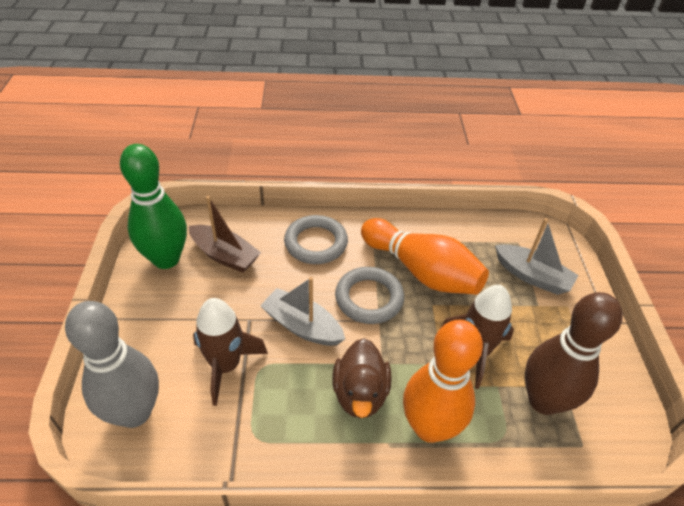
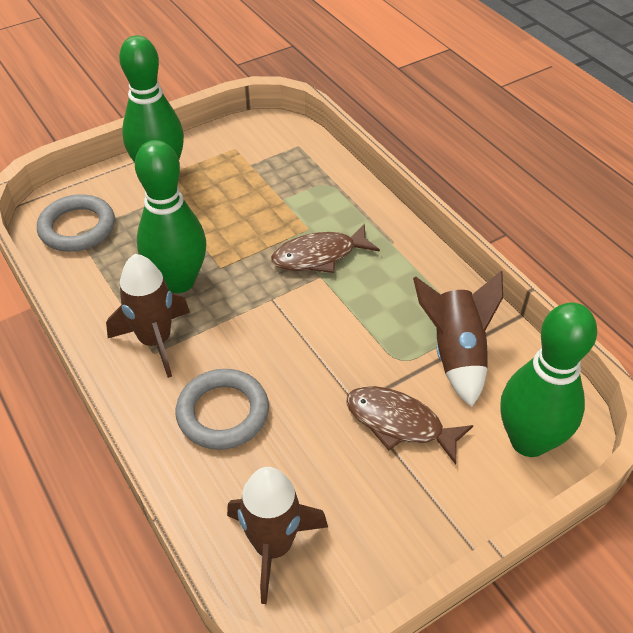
brown boat: 1 -> 0
brown bowling pin: 1 -> 0
brown duck: 1 -> 0
brown fish: 0 -> 2
brown rocket: 2 -> 3
green bowling pin: 1 -> 3
grey boat: 2 -> 0
grey bowling pin: 1 -> 0
orange bowling pin: 2 -> 0

